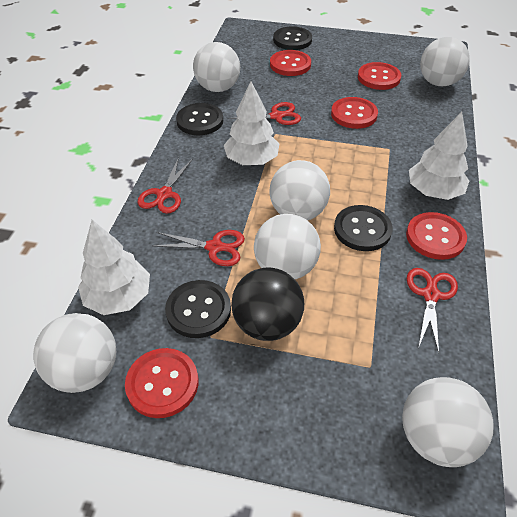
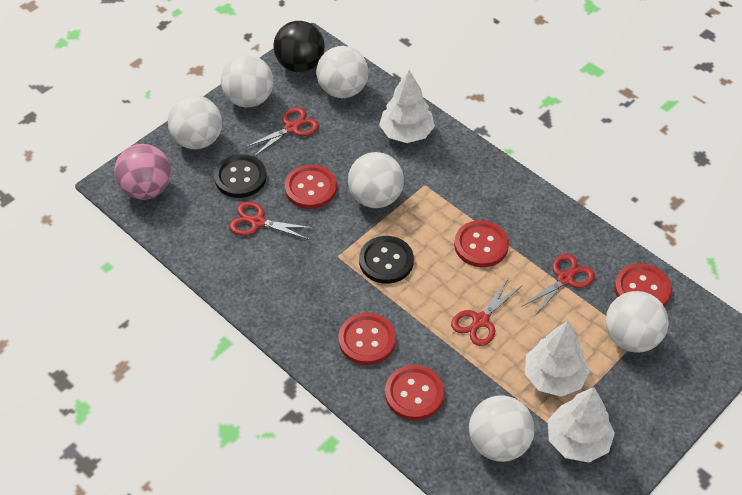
black button: 4 -> 2
pink ball: 0 -> 1

